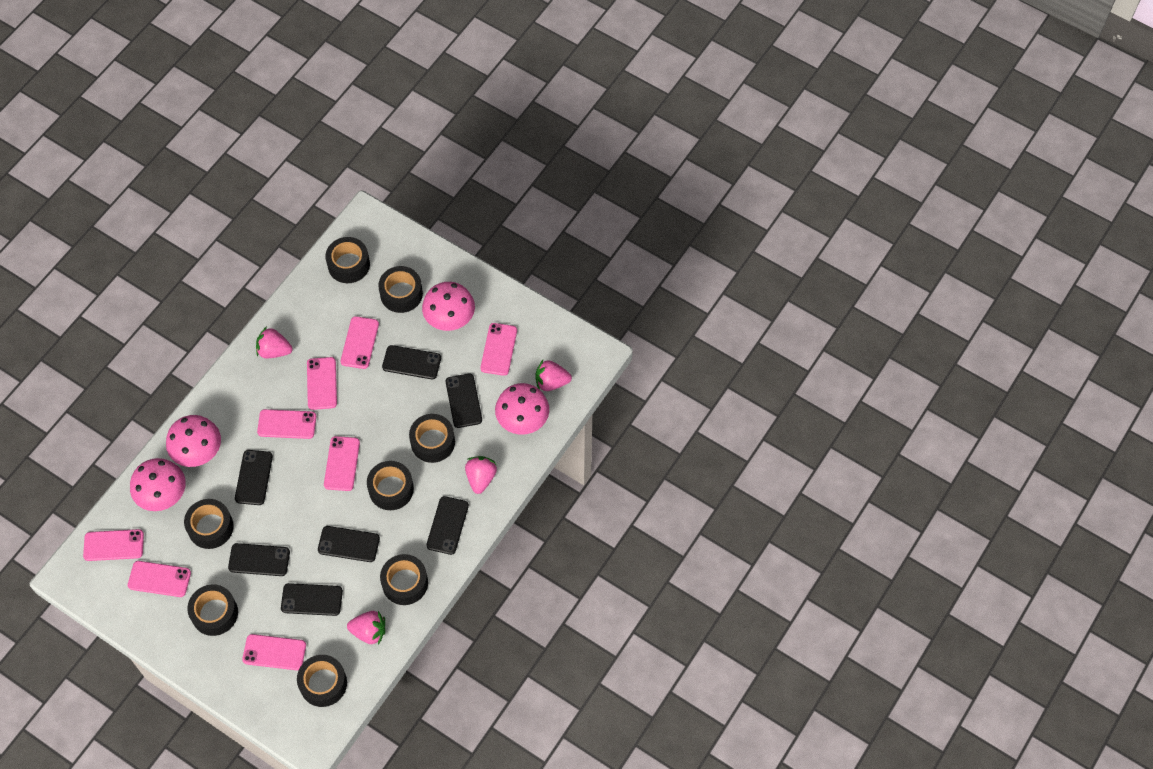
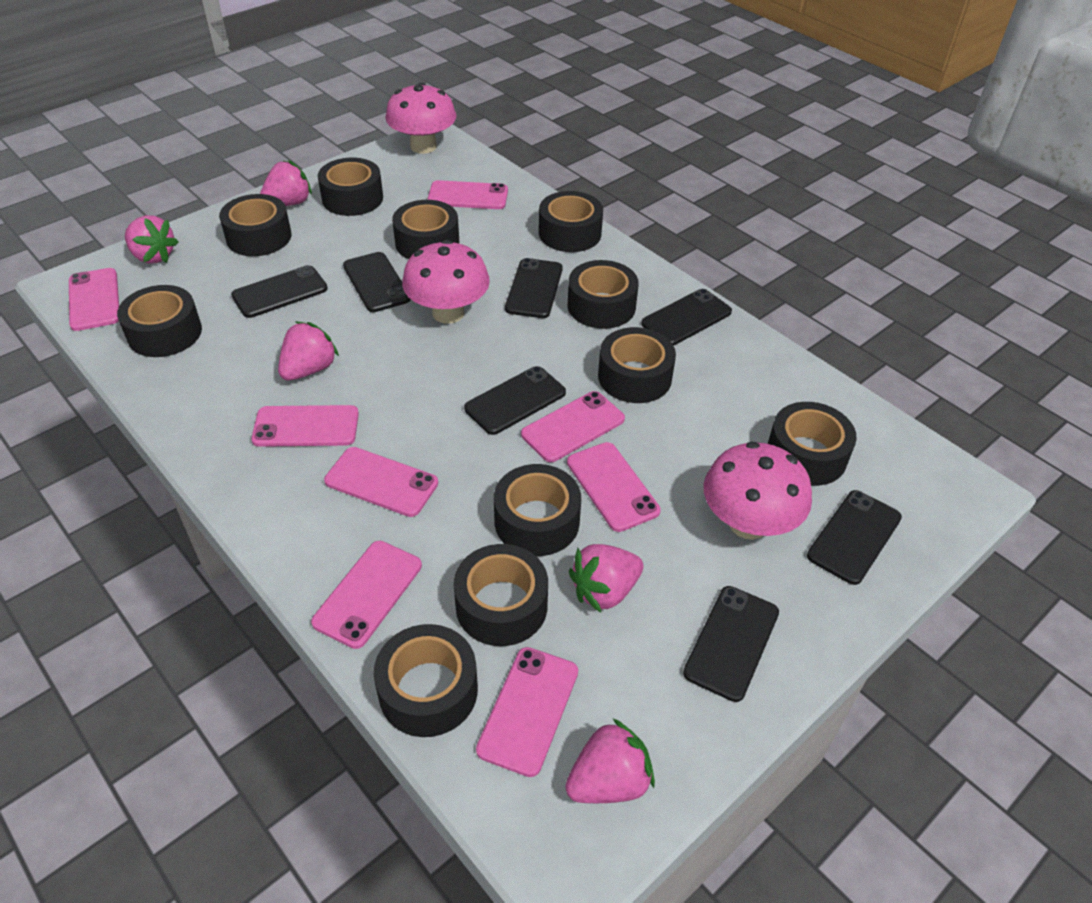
black tape: 8 -> 11
pink mushroom: 4 -> 3
pink strawberry: 4 -> 5

